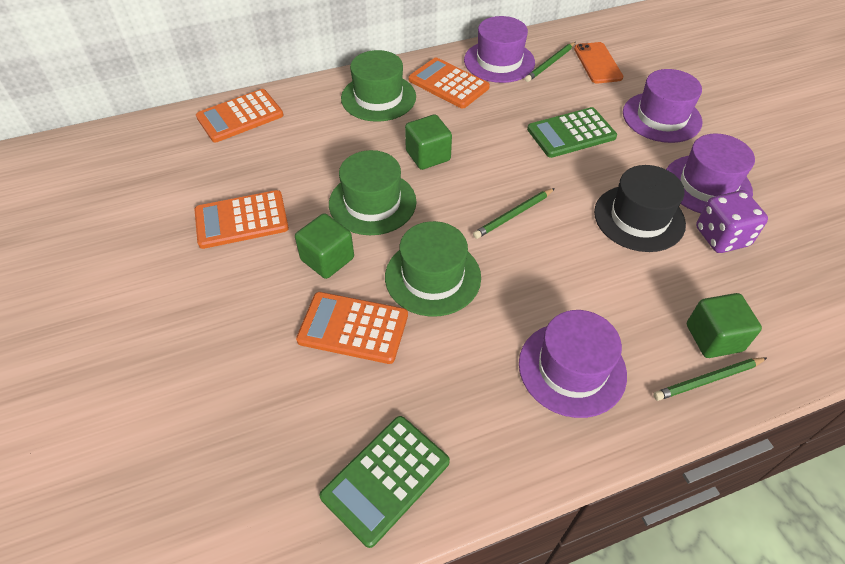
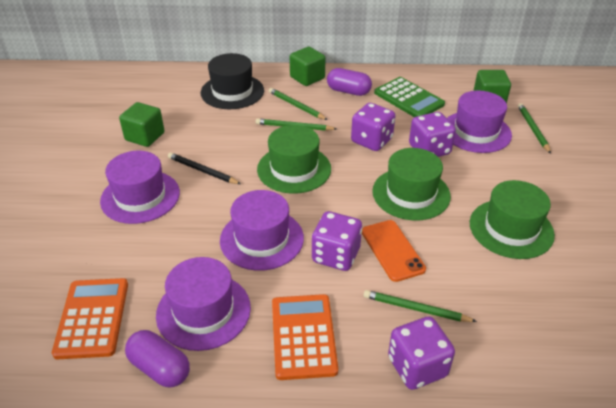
black pencil: 0 -> 1
green calculator: 2 -> 1
green pencil: 3 -> 4
orange calculator: 4 -> 2
purple capsule: 0 -> 2
purple dice: 1 -> 4

